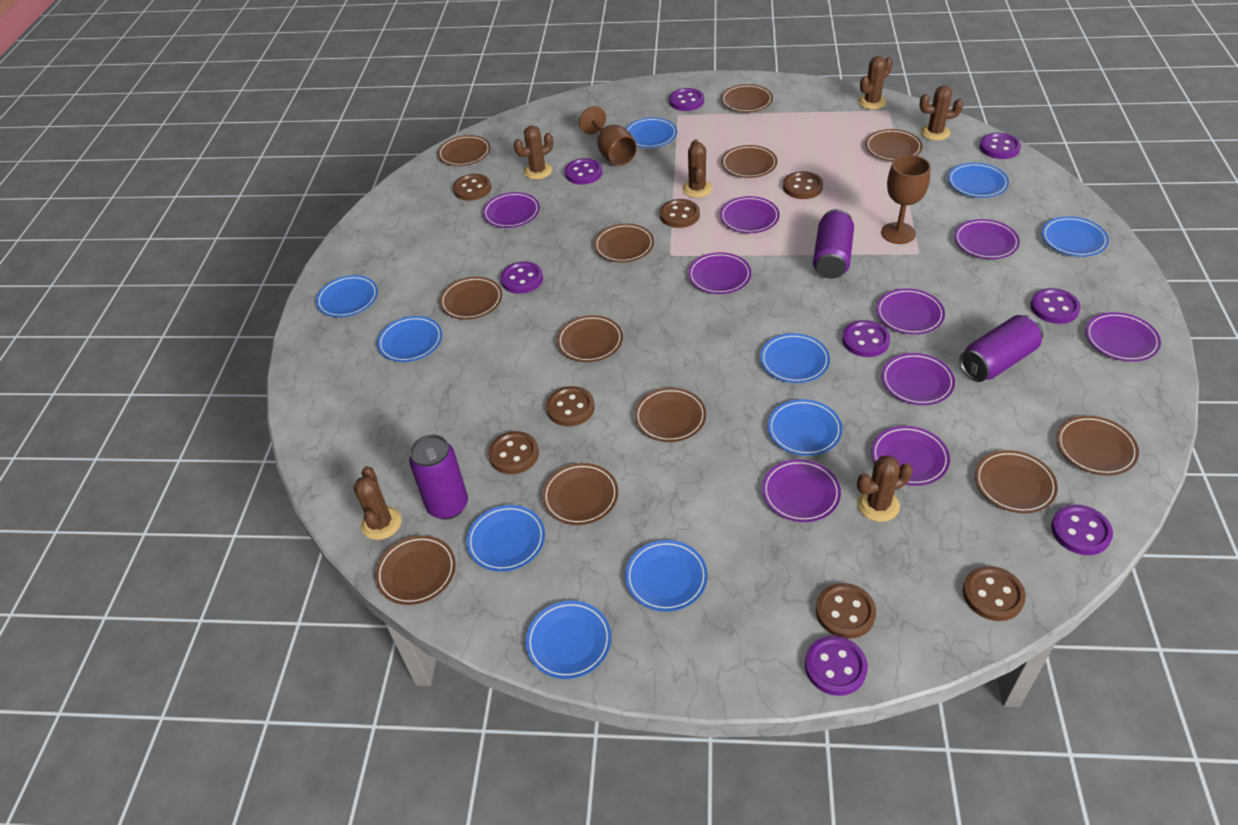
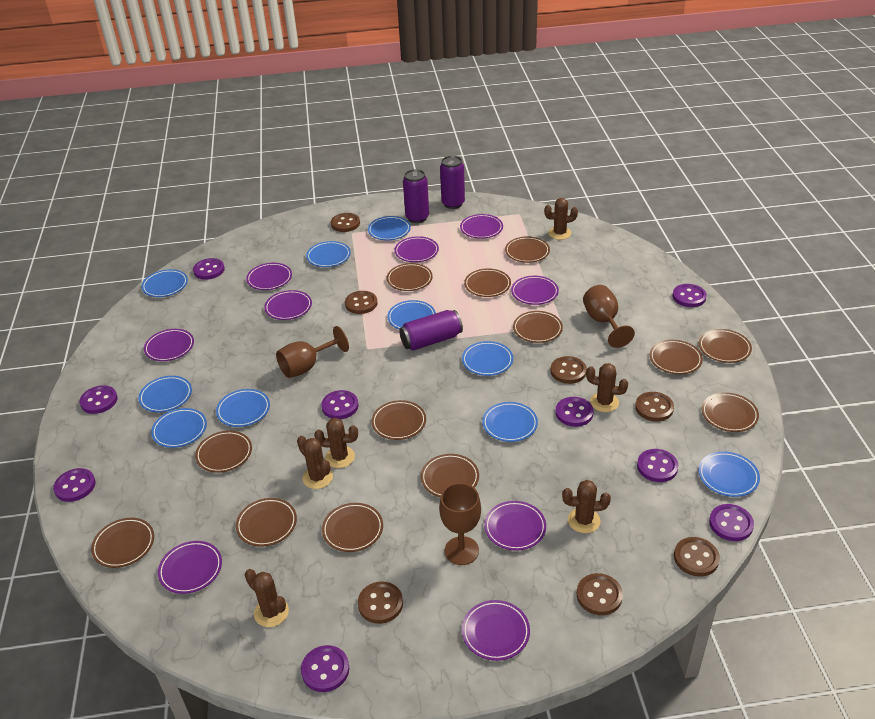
brown goblet: 2 -> 3
brown plate: 12 -> 13
purple button: 8 -> 9

